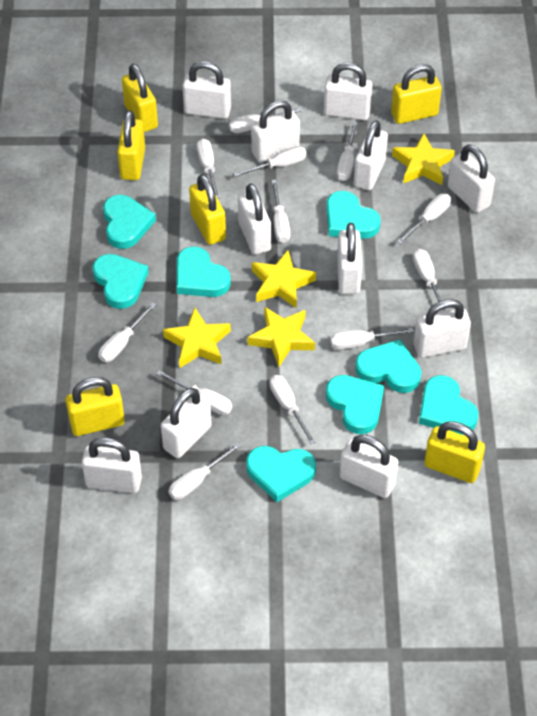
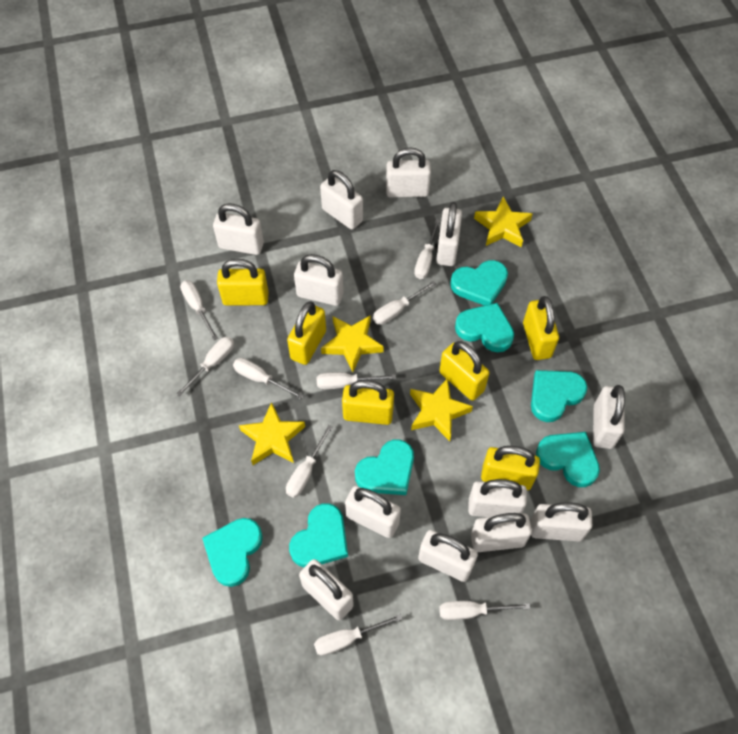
turquoise heart: 8 -> 7
white padlock: 11 -> 12
white screwdriver: 12 -> 9

